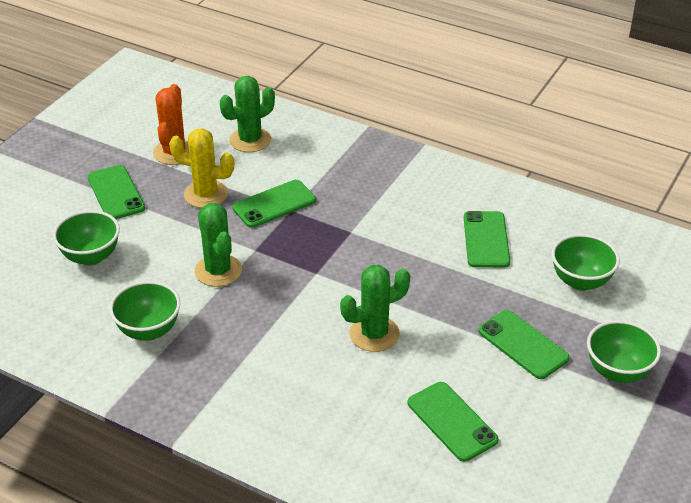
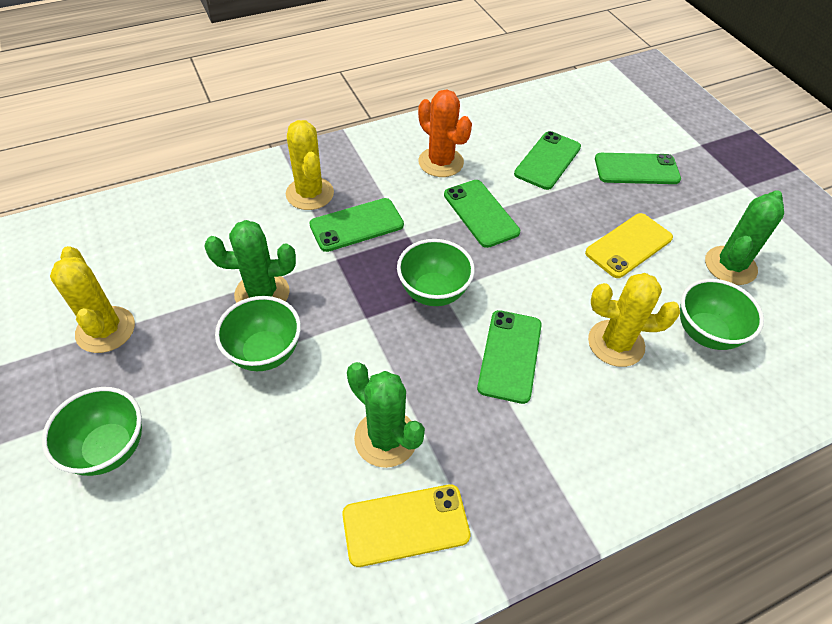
yellow cactus: 1 -> 3
yellow phone: 0 -> 2

